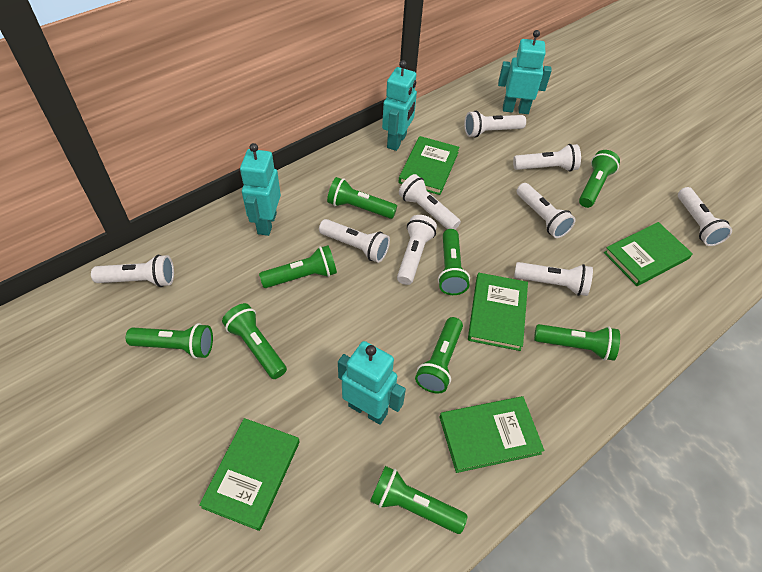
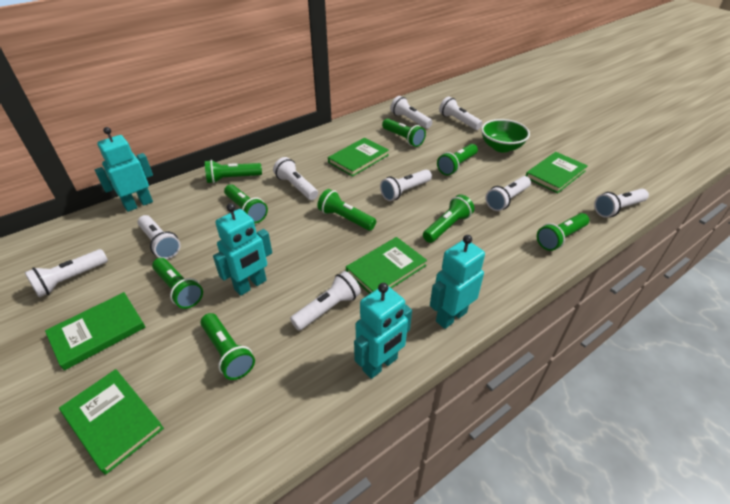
green bowl: 0 -> 1

